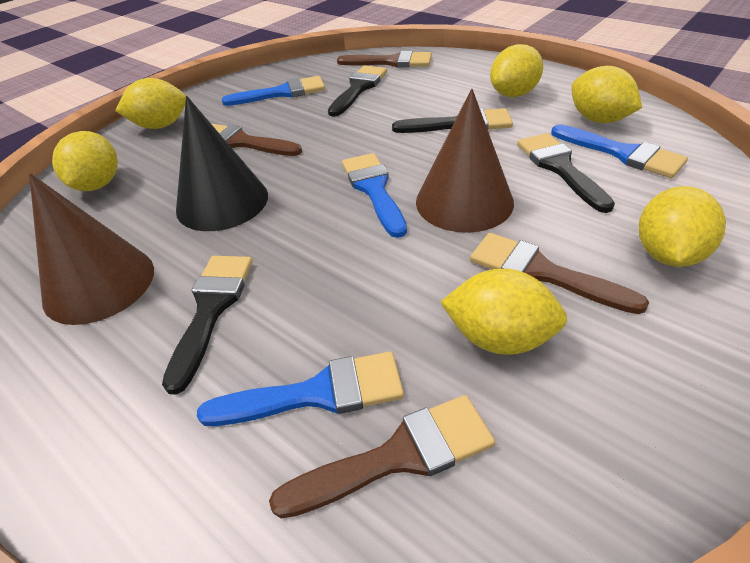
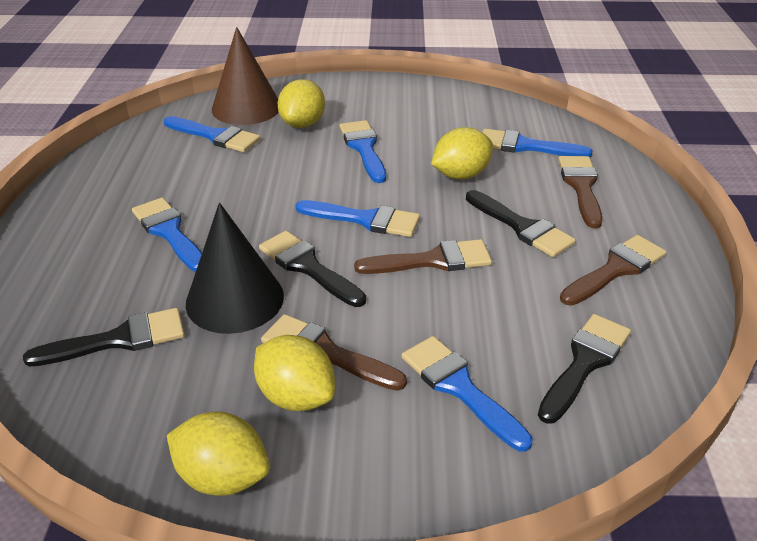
blue brush: 4 -> 6
brown cone: 2 -> 1
yellow lemon: 6 -> 4

